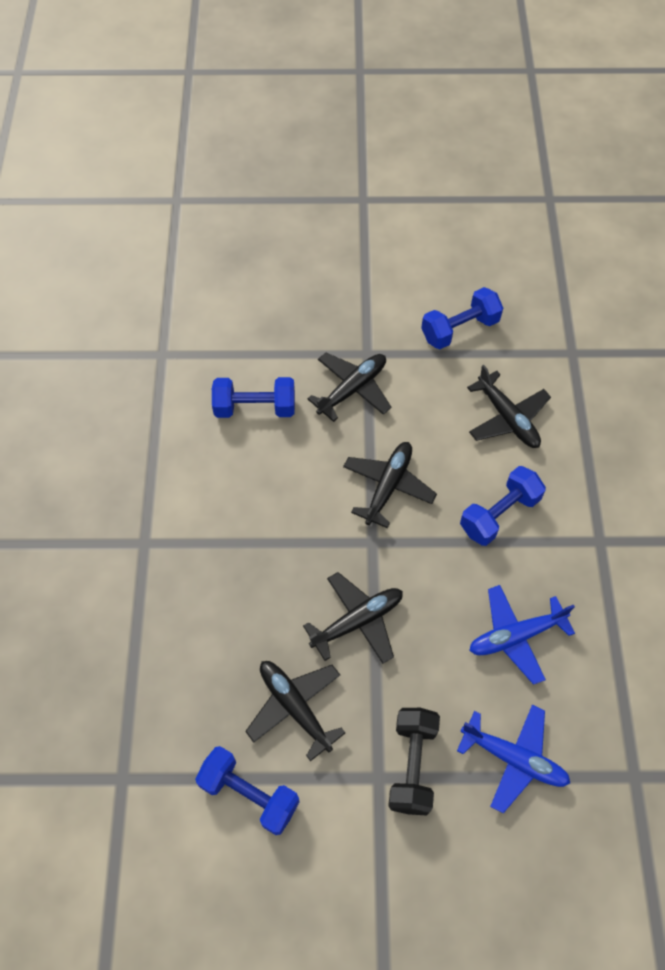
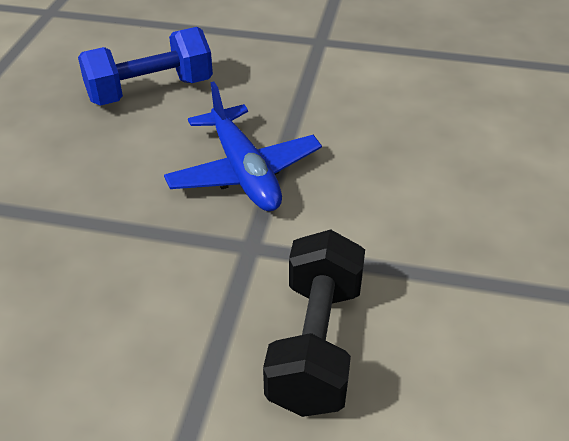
black plane: 5 -> 0
blue dumbbell: 4 -> 1
blue plane: 2 -> 1

